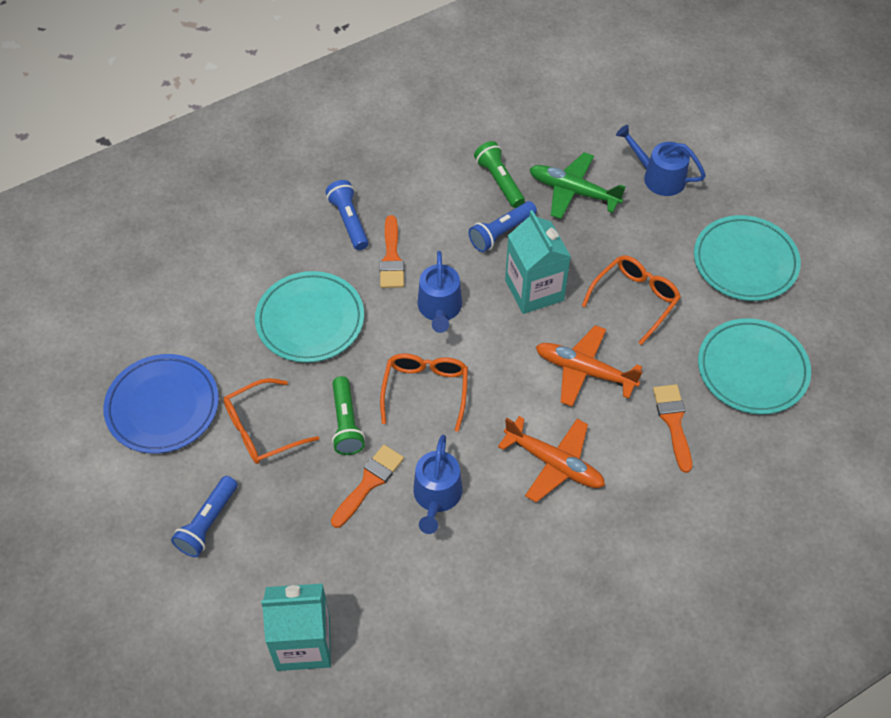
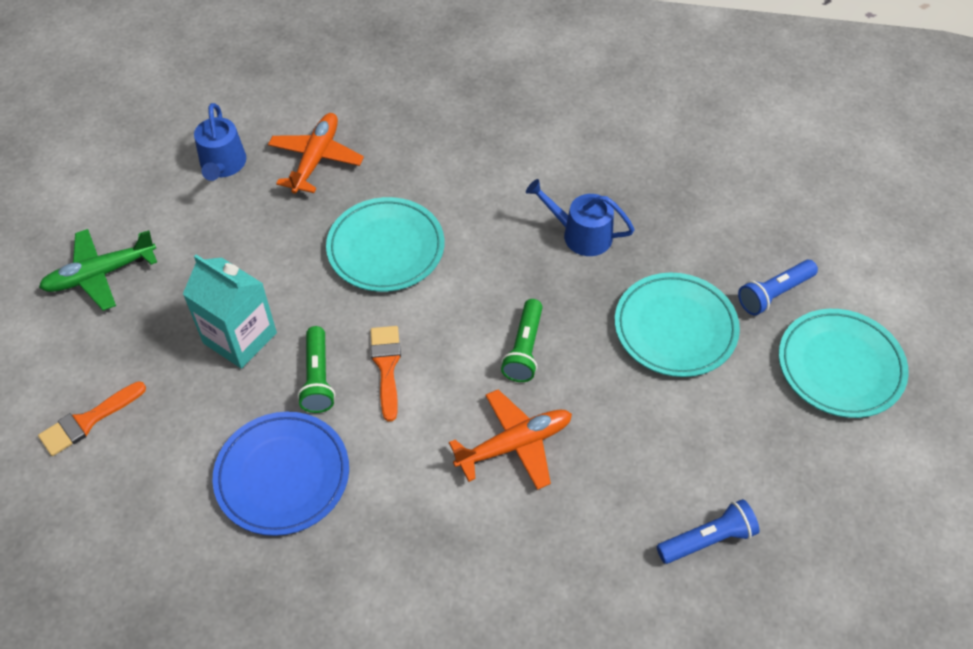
blue flashlight: 3 -> 2
blue watering can: 3 -> 2
orange brush: 3 -> 2
orange glasses: 3 -> 0
turquoise carton: 2 -> 1

